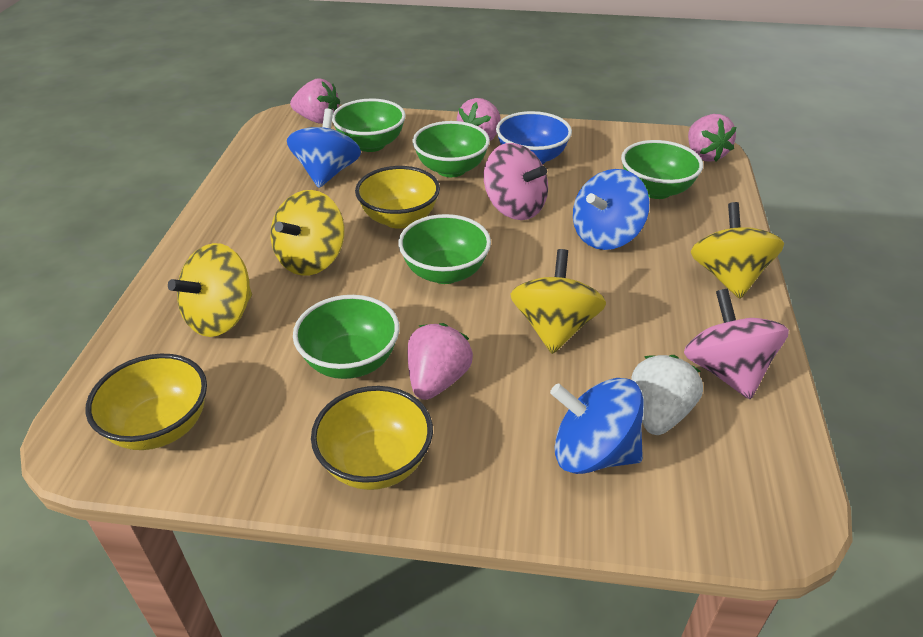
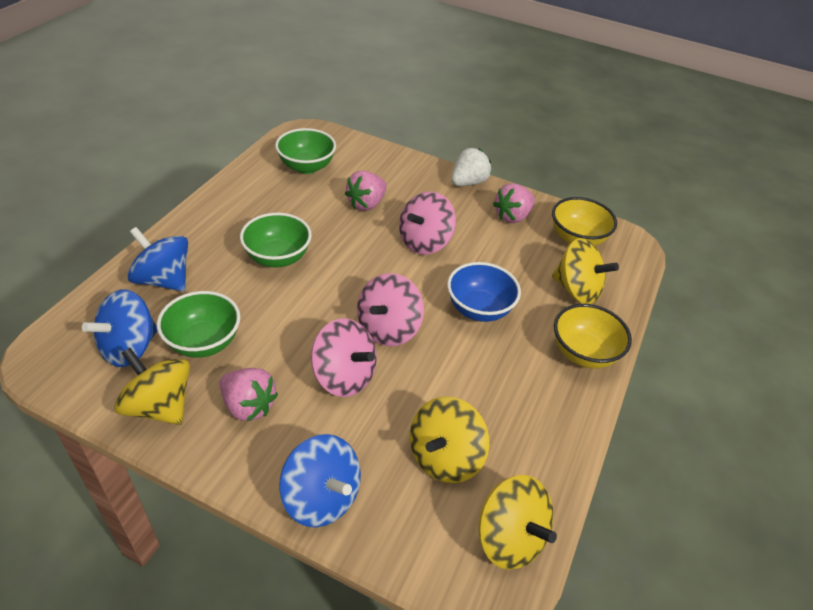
green bowl: 5 -> 3
pink spinning top: 2 -> 3
pink strawberry: 4 -> 3
yellow bowl: 3 -> 2

